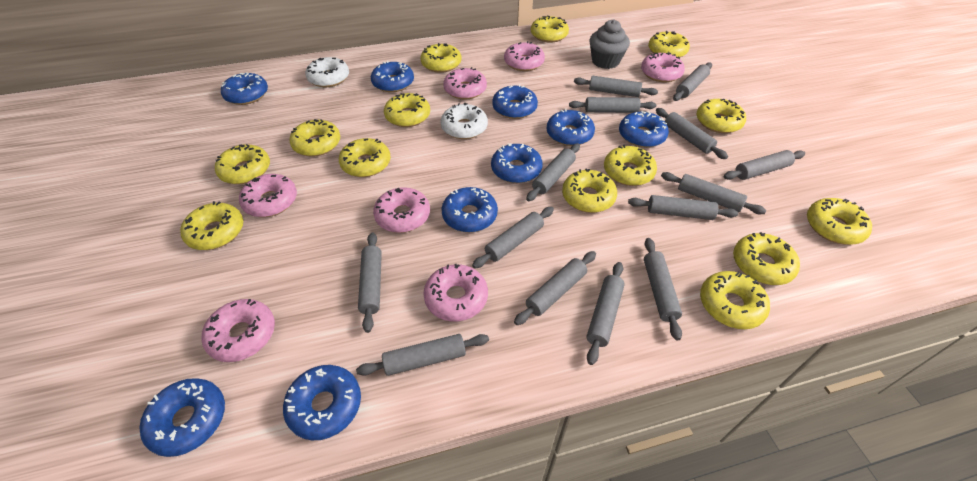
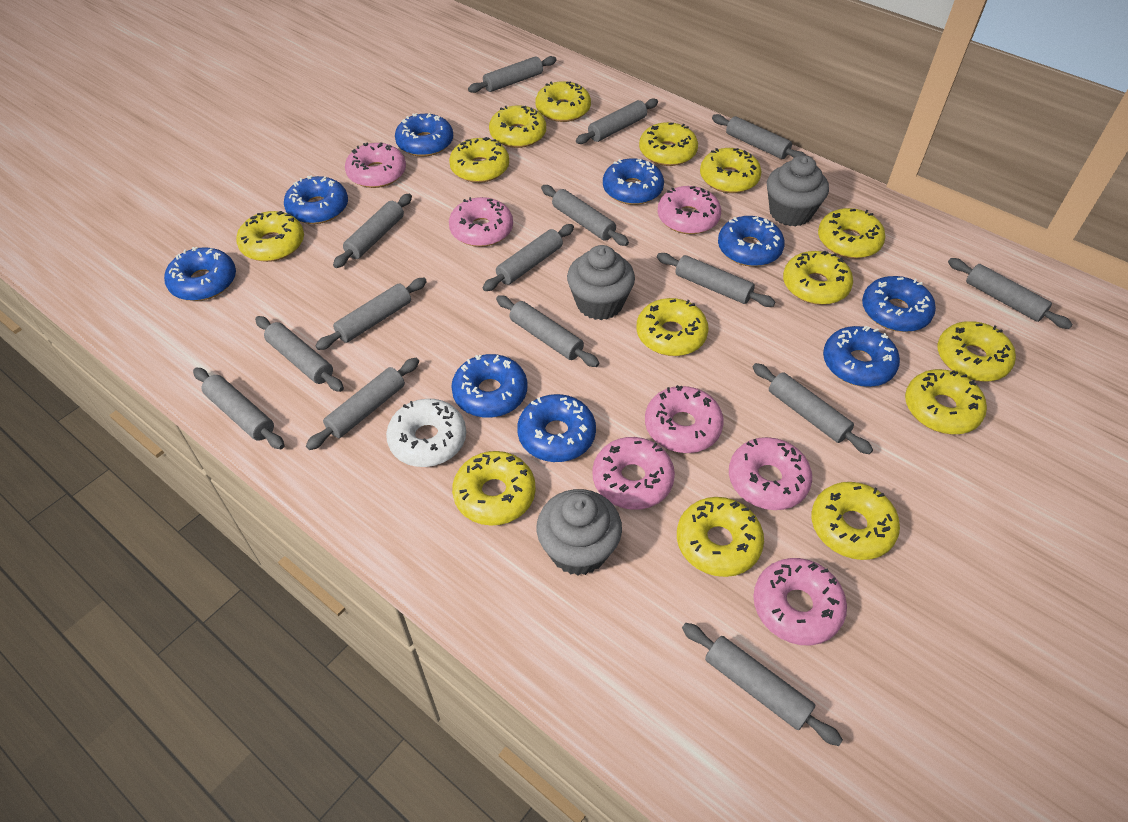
grey cupcake: 1 -> 3
grey rolling pin: 14 -> 15
white donut: 2 -> 1

